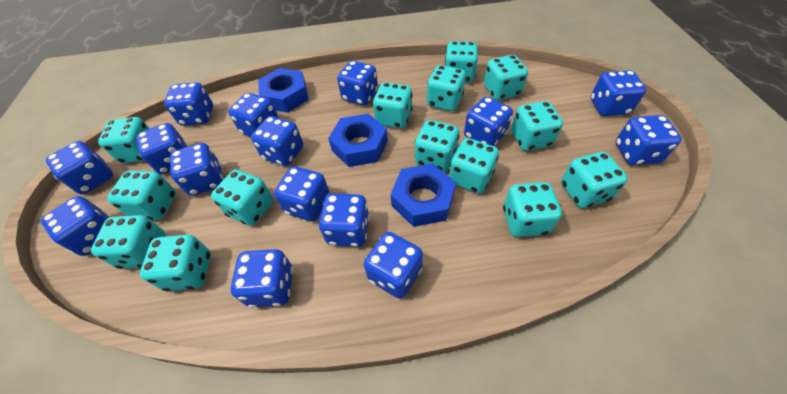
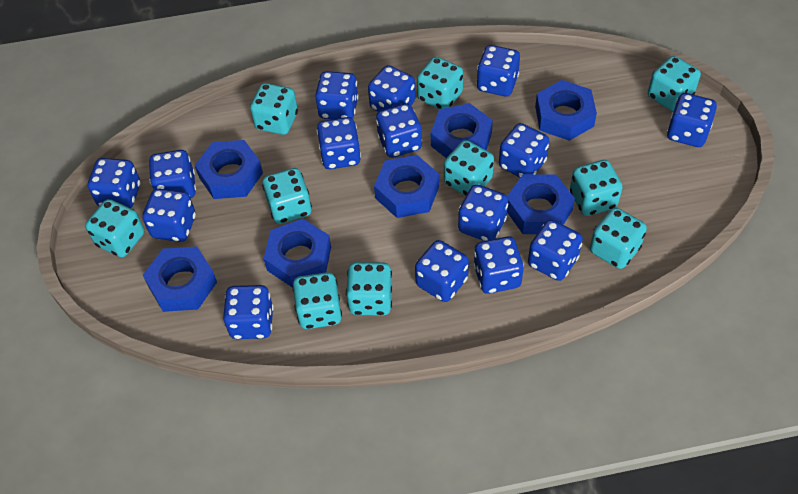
blue nut: 3 -> 7
turquoise dice: 14 -> 10

